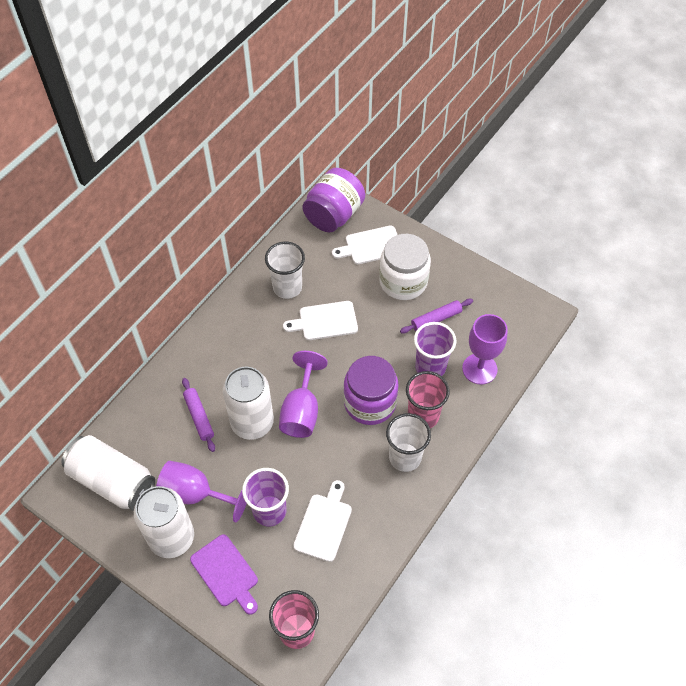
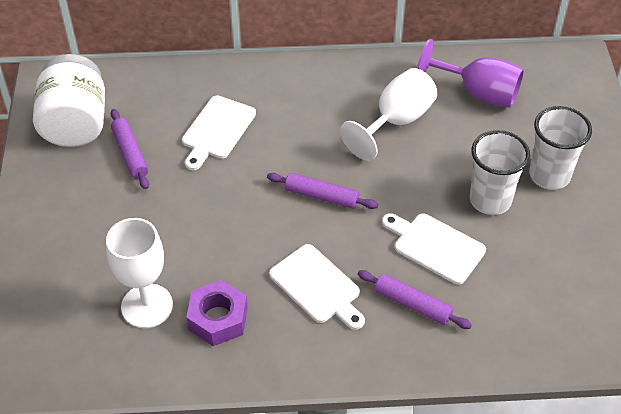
pink cup: 2 -> 0
purple cup: 2 -> 0
purple cutting board: 1 -> 0
purple goblet: 3 -> 1
purple jar: 2 -> 0
purple nut: 0 -> 1
purple rolling pin: 2 -> 3
white can: 3 -> 0
white goblet: 0 -> 2

